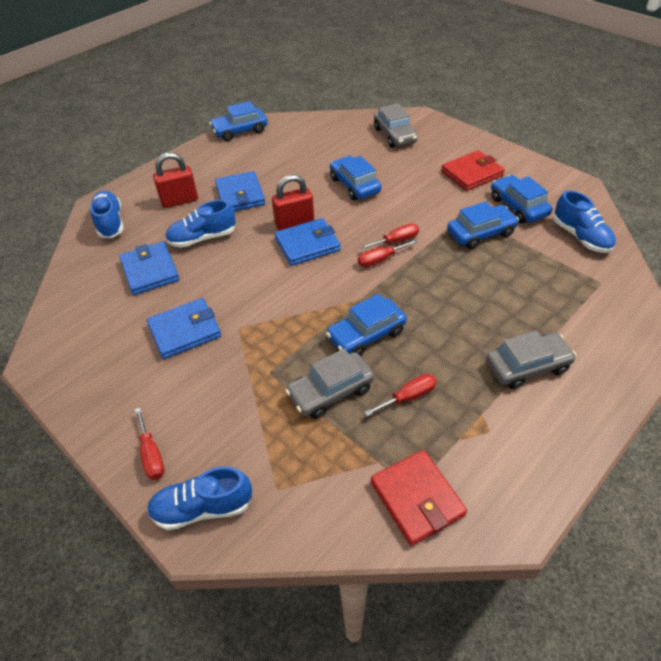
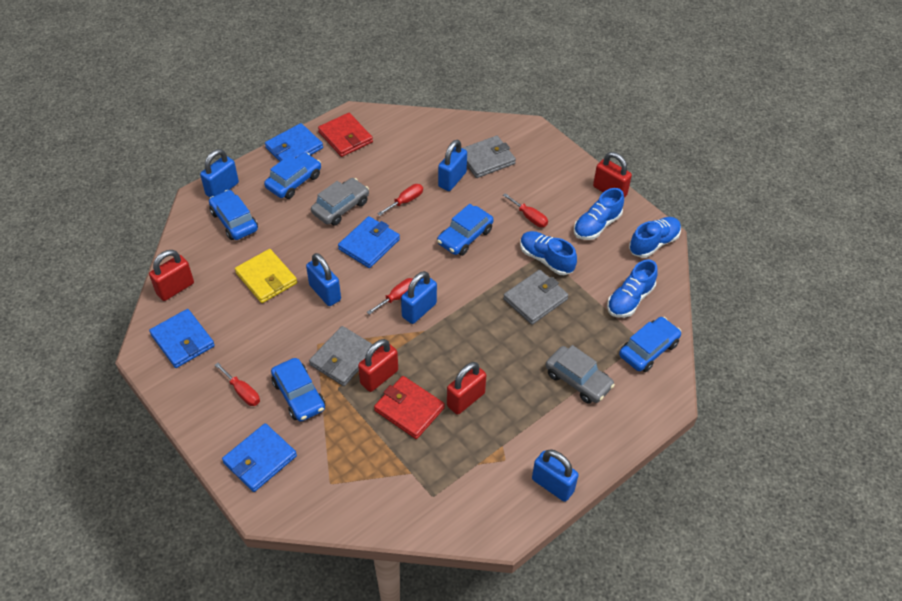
blue padlock: 0 -> 5
grey car: 3 -> 2
grey wallet: 0 -> 3
red padlock: 2 -> 4
yellow wallet: 0 -> 1

